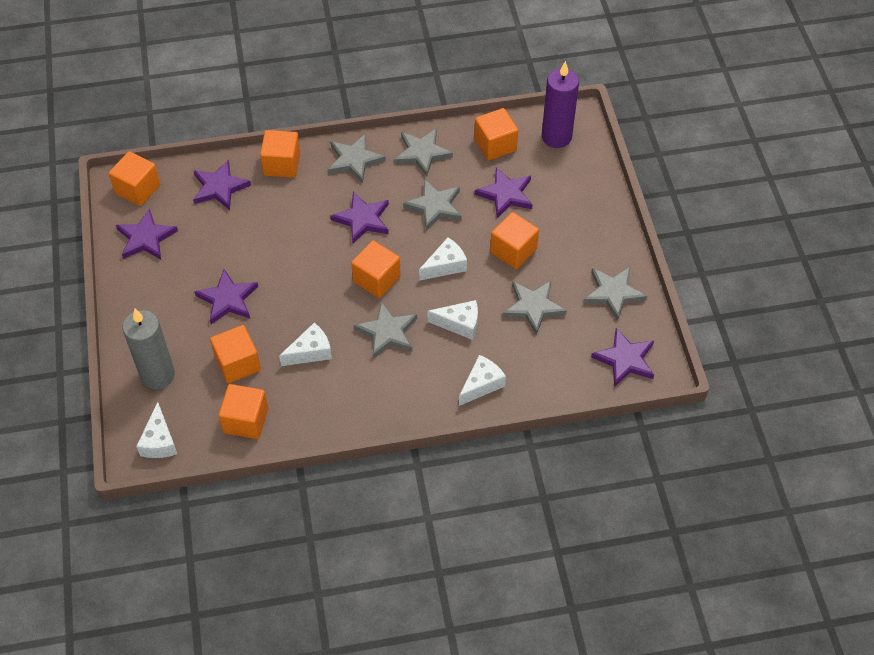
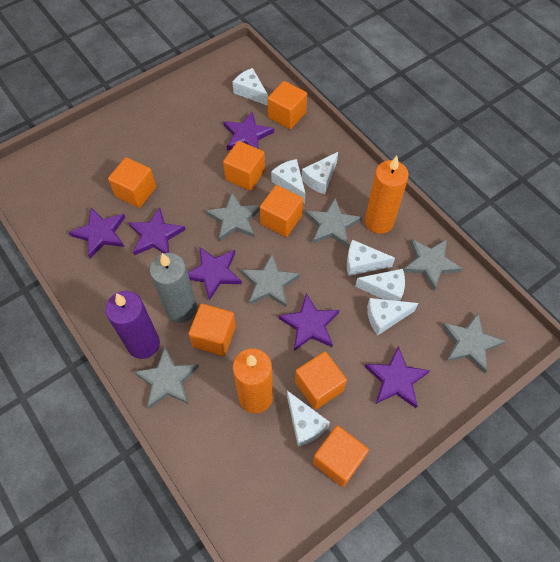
orange candle: 0 -> 2
white cheese: 5 -> 7

